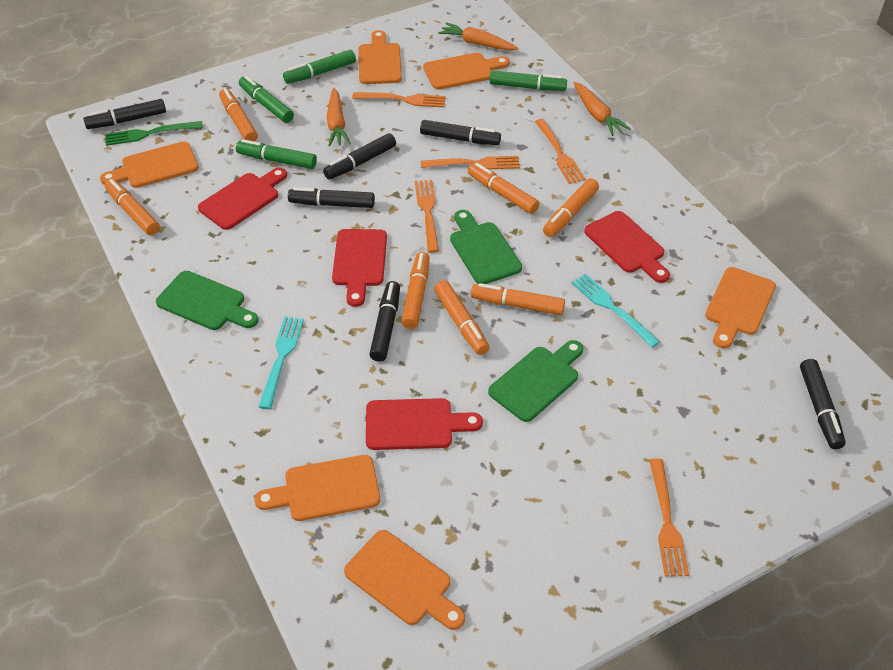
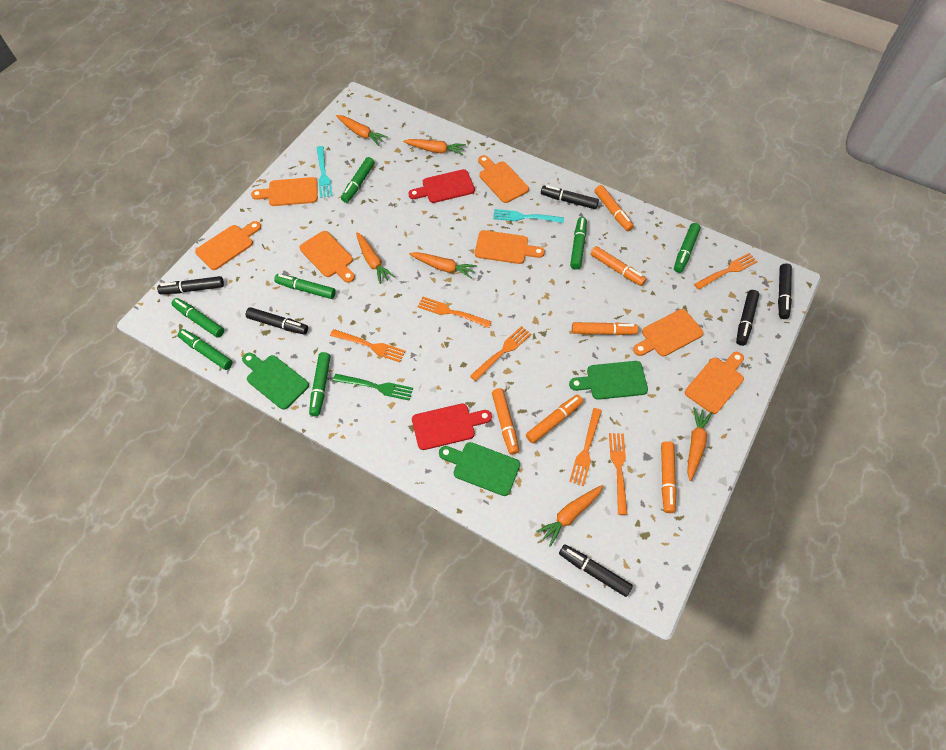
green marker: 4 -> 7
orange carrot: 3 -> 6
orange cutting board: 6 -> 7
orange fork: 5 -> 6
orange marker: 7 -> 6
red cutting board: 4 -> 2

